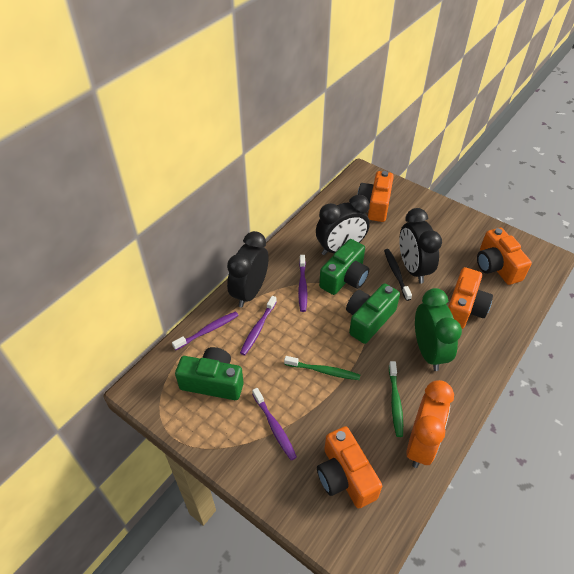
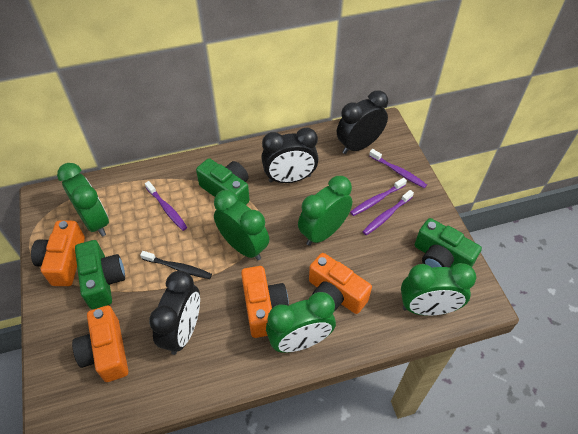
green clock: 1 -> 5
green toothbrush: 2 -> 0
orange clock: 1 -> 0

